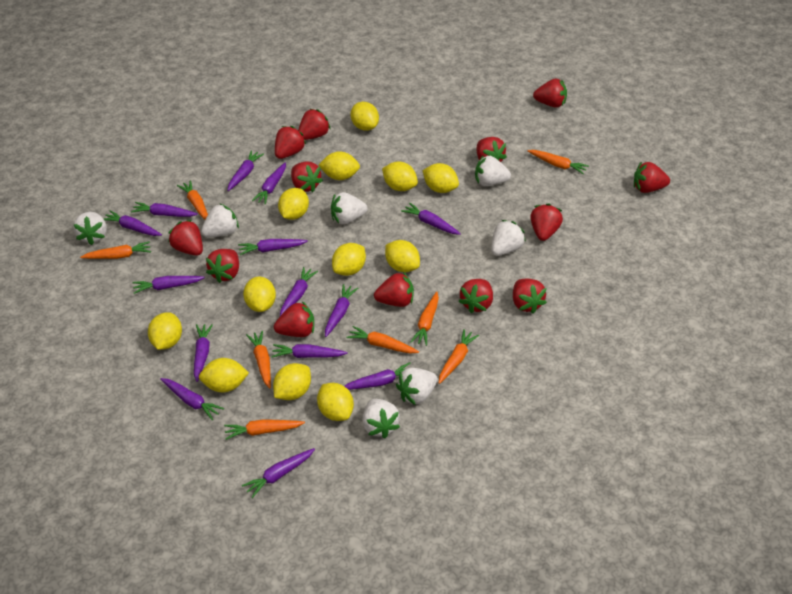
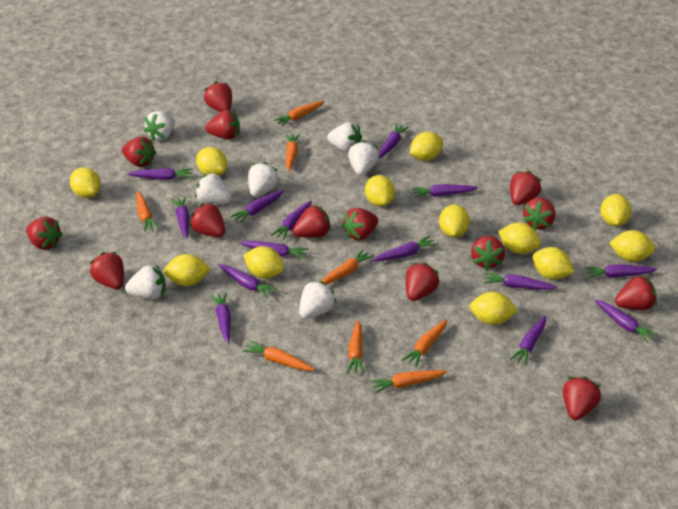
red strawberry: 13 -> 14

